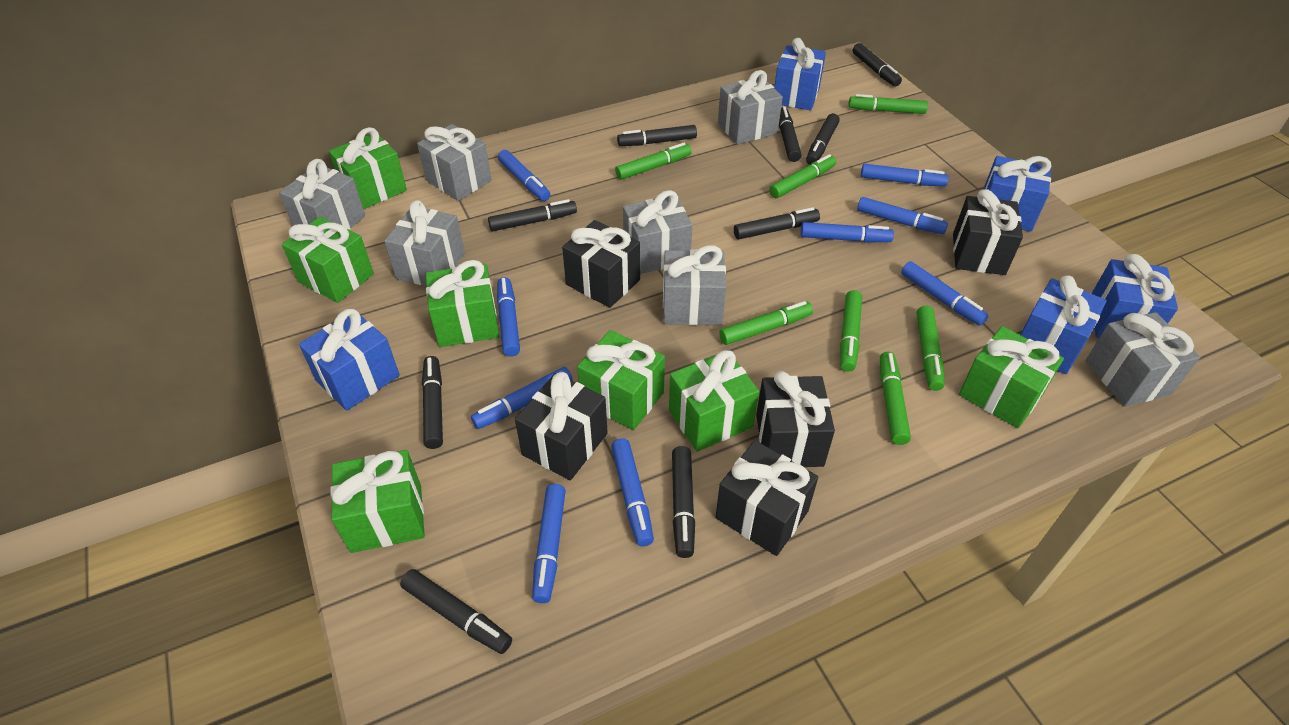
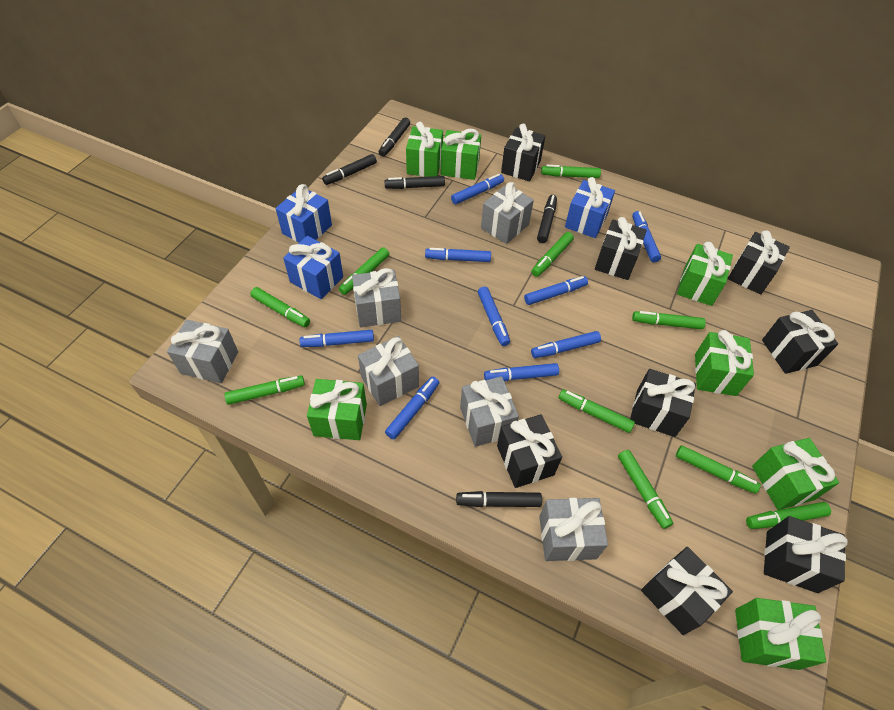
black gift: 5 -> 8
black marker: 9 -> 5
blue gift: 5 -> 3
green marker: 7 -> 10
grey gift: 7 -> 6

